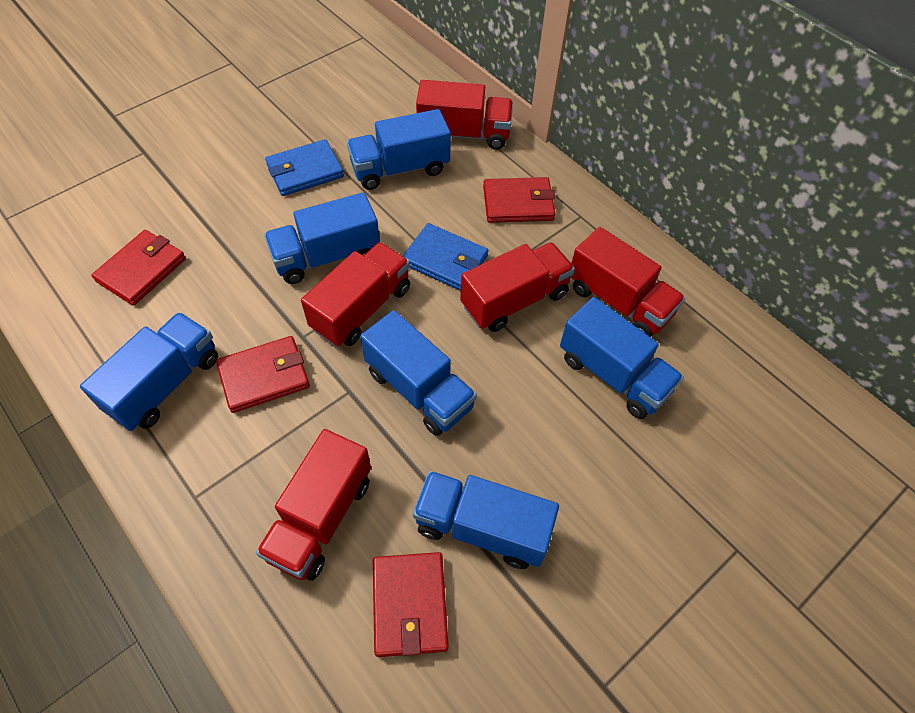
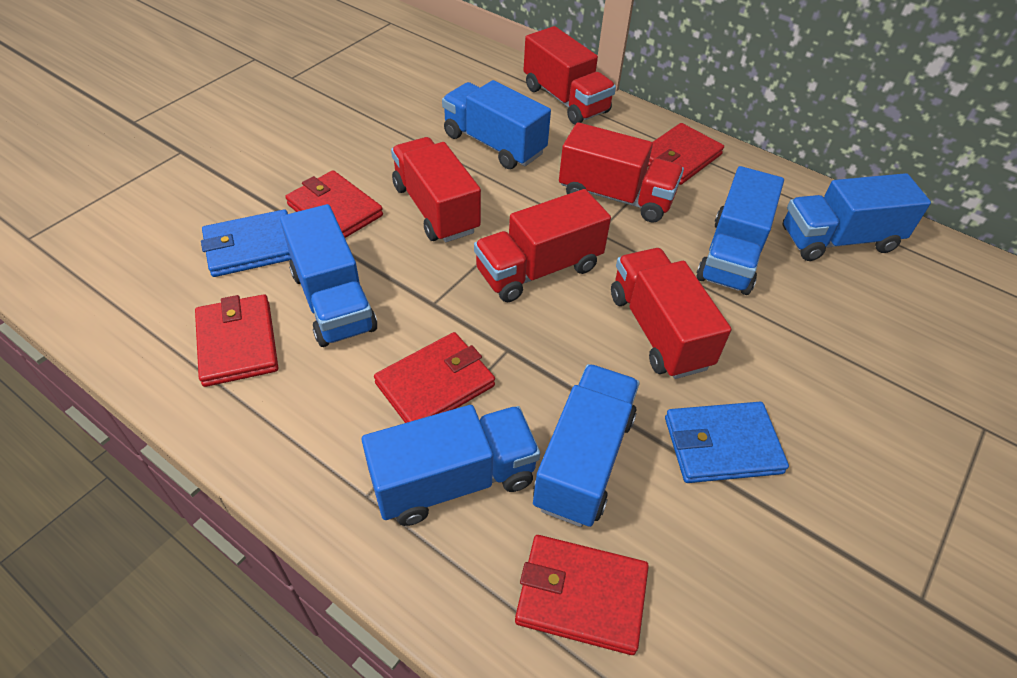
red wallet: 4 -> 5

